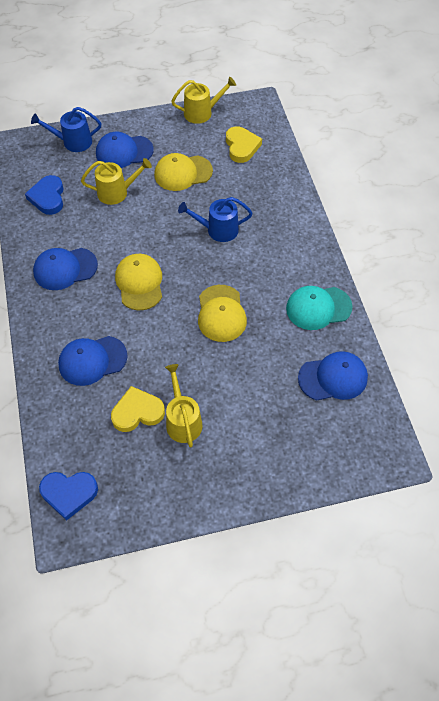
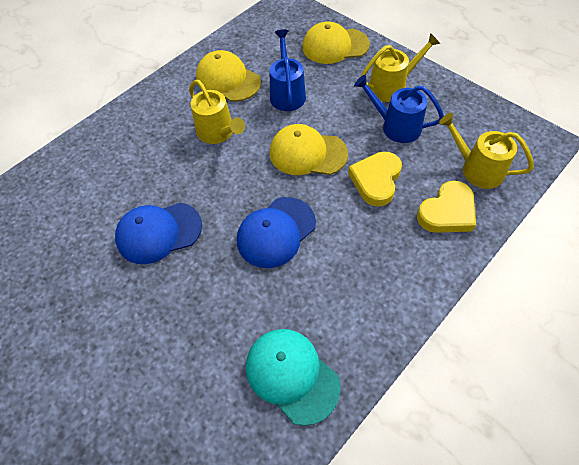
blue cap: 4 -> 2
blue heart: 2 -> 0

